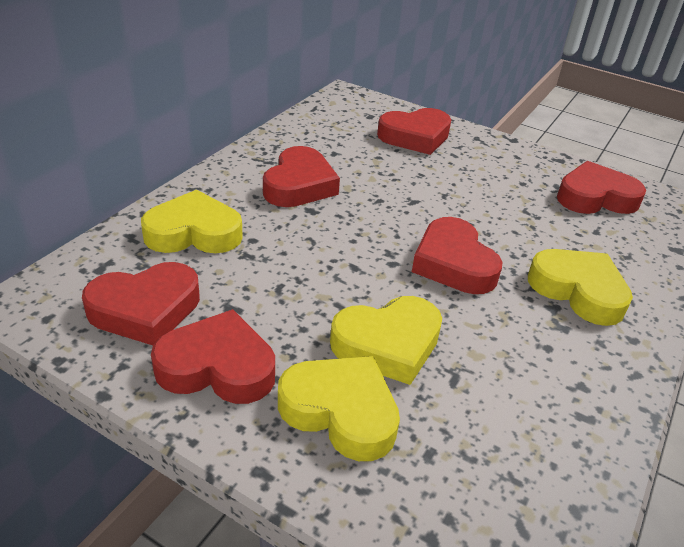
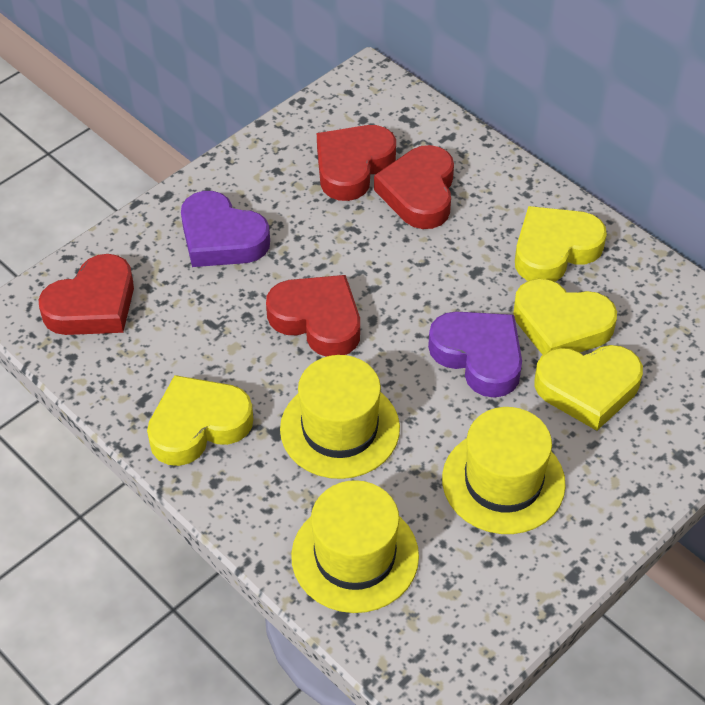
purple heart: 0 -> 2
red heart: 6 -> 4
yellow hat: 0 -> 3

